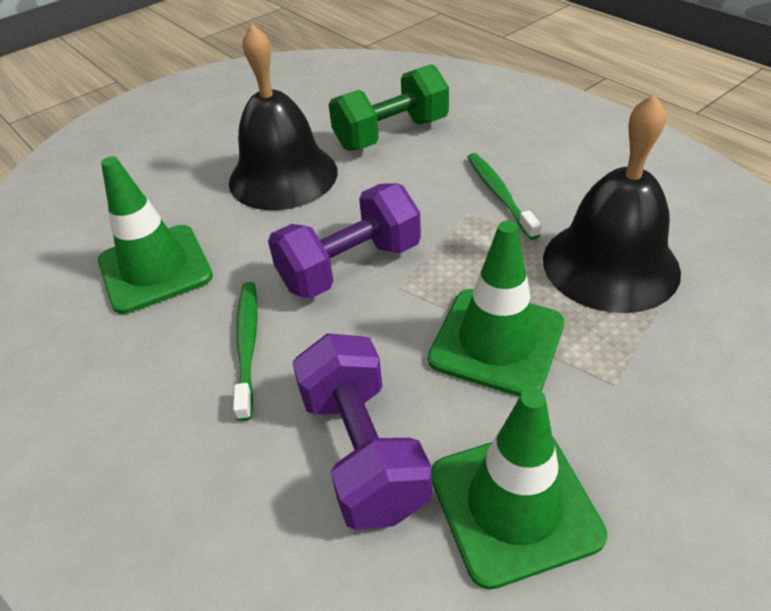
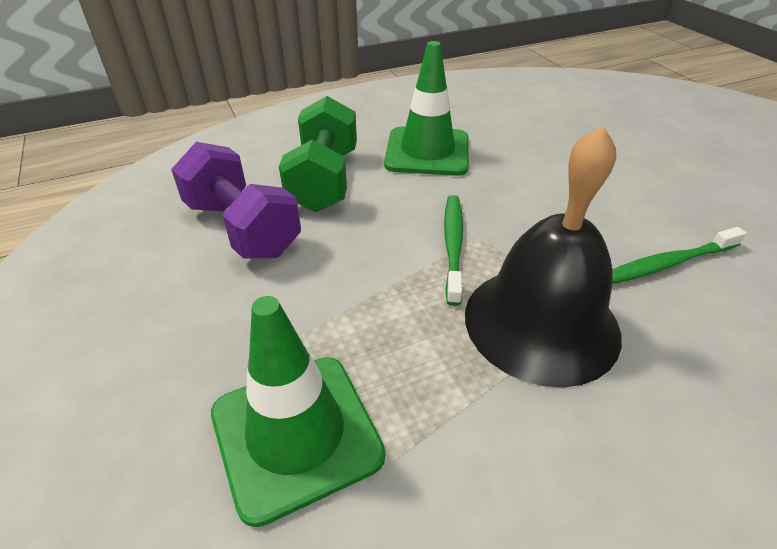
black bell: 2 -> 1
green traffic cone: 3 -> 2
purple dumbbell: 2 -> 1

